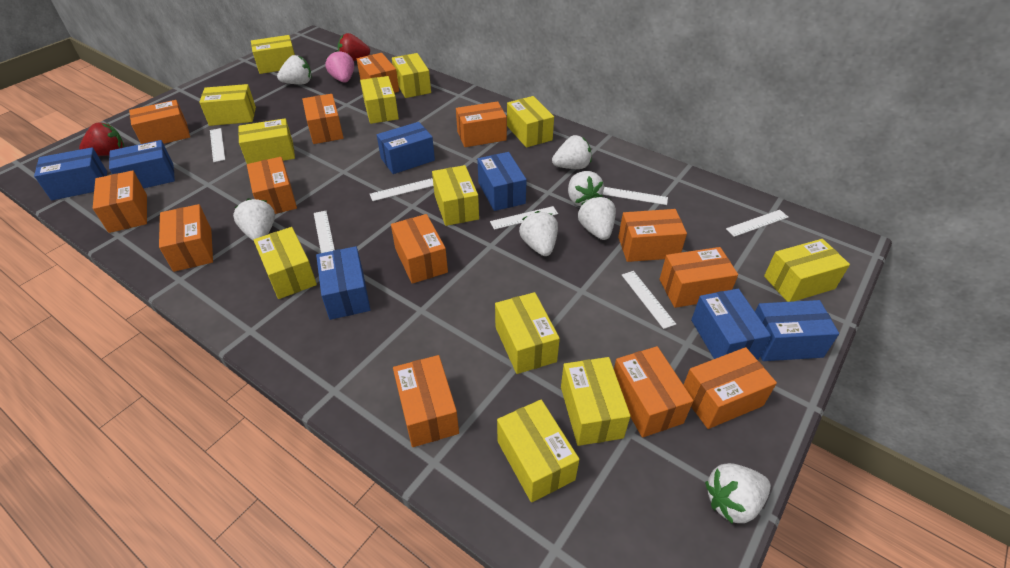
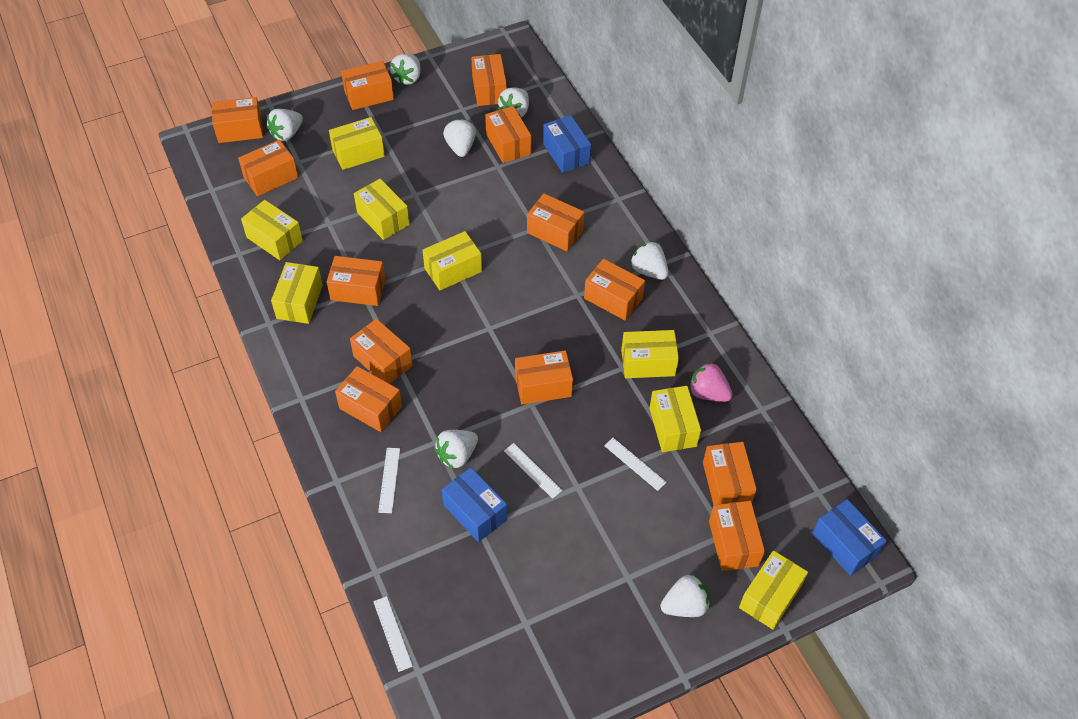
blue box: 7 -> 3
red strawberry: 2 -> 0
white ruler: 7 -> 4
yellow box: 12 -> 8

